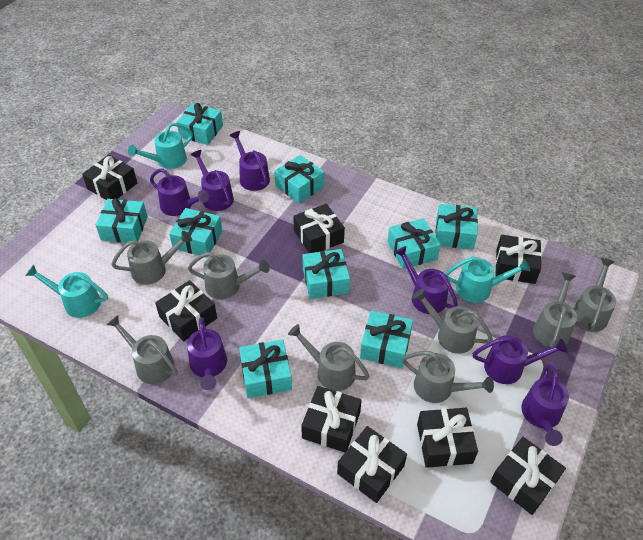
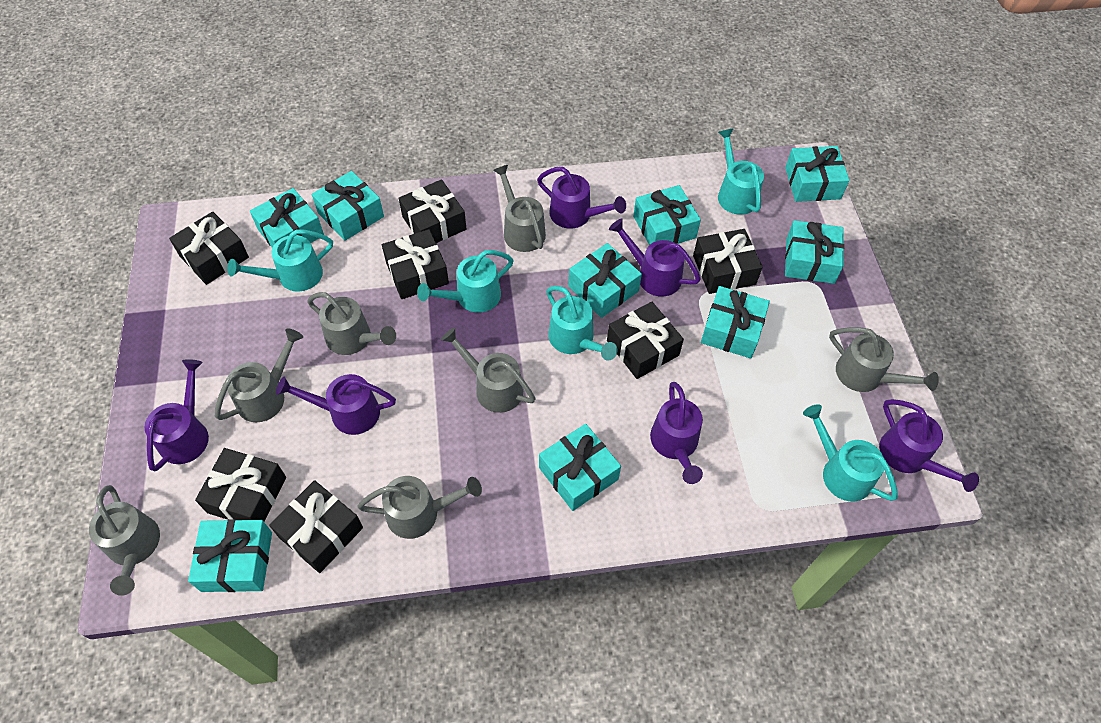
black gift: 8 -> 7
grey watering can: 8 -> 7
purple watering can: 7 -> 6
turquoise watering can: 3 -> 5

